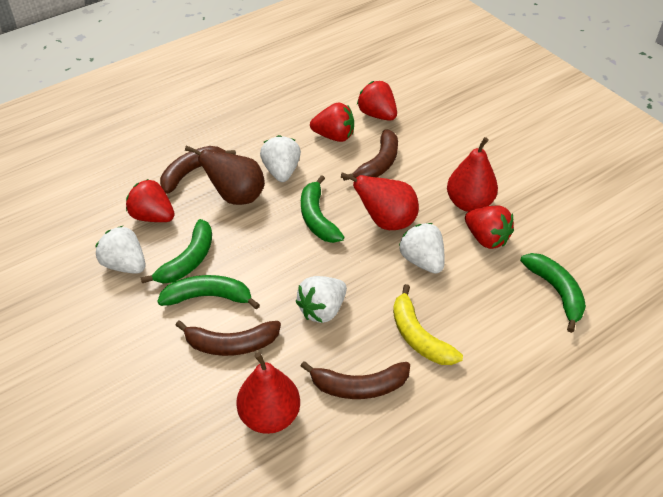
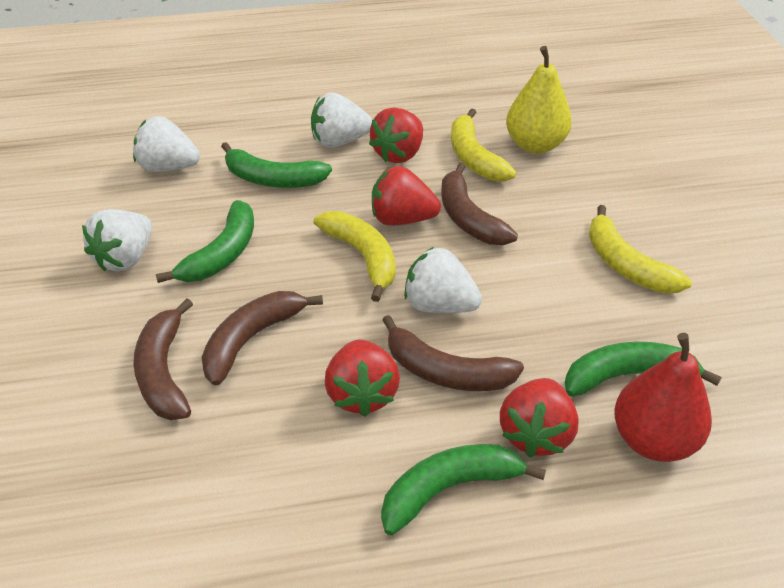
brown pear: 1 -> 0
red pear: 3 -> 1
yellow banana: 1 -> 3
yellow pear: 0 -> 1

